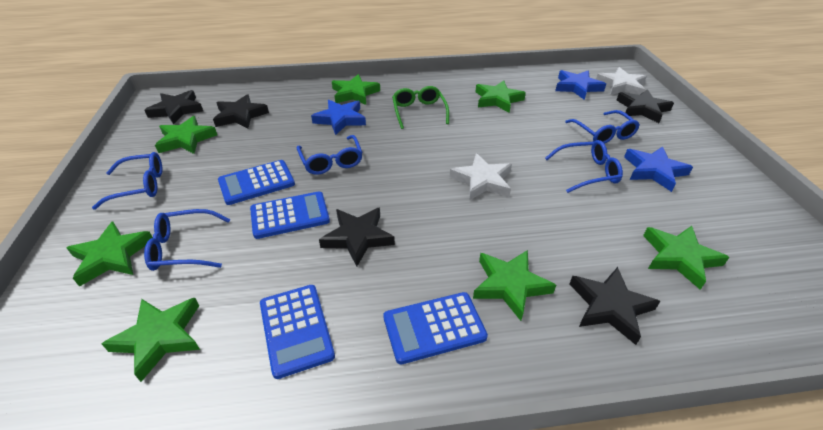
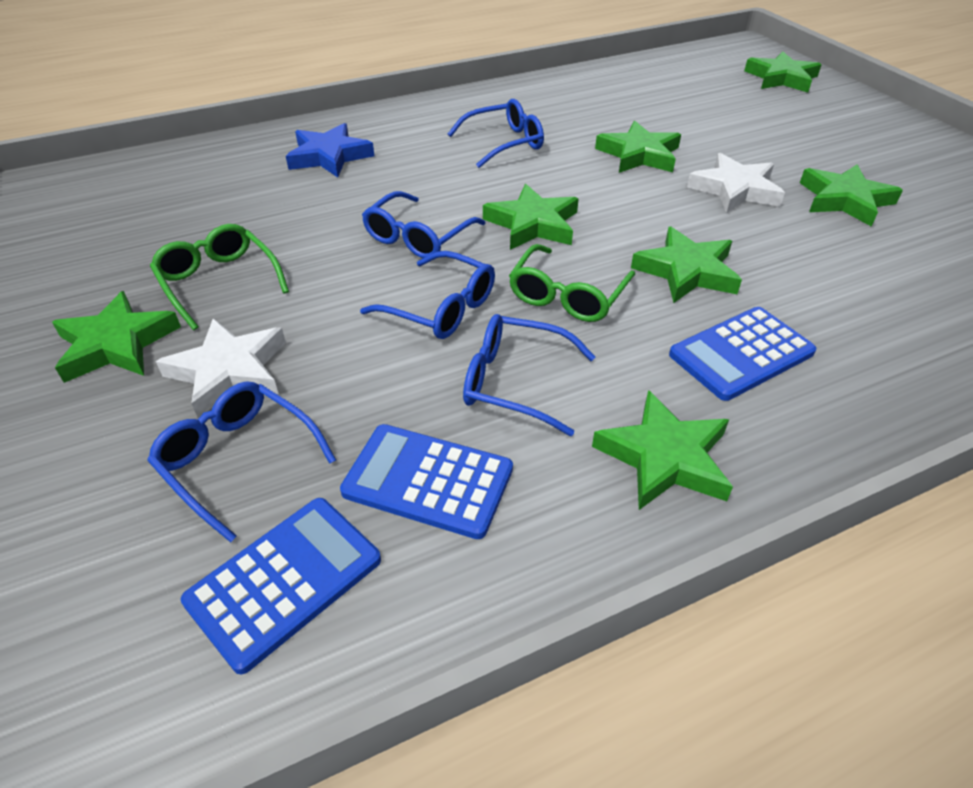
black star: 5 -> 0
blue calculator: 4 -> 3
blue star: 3 -> 1
green glasses: 1 -> 2

